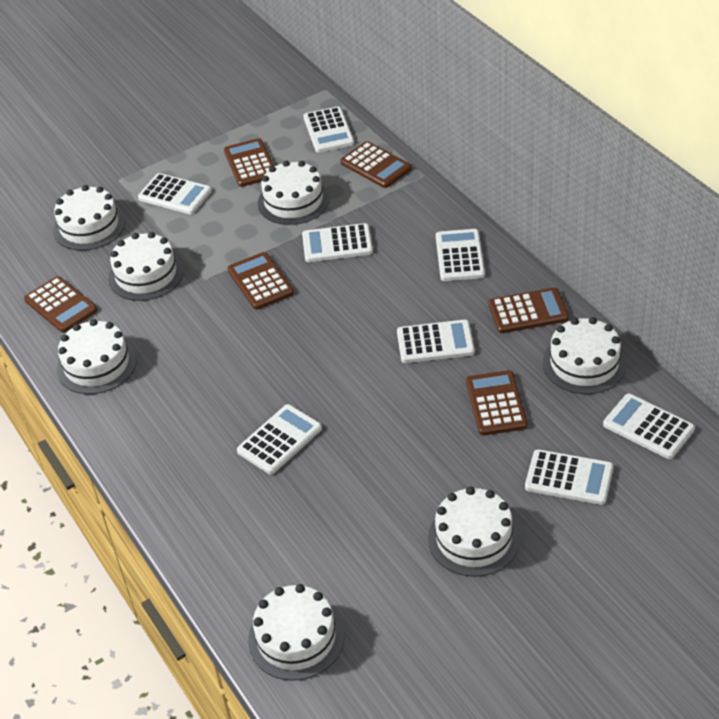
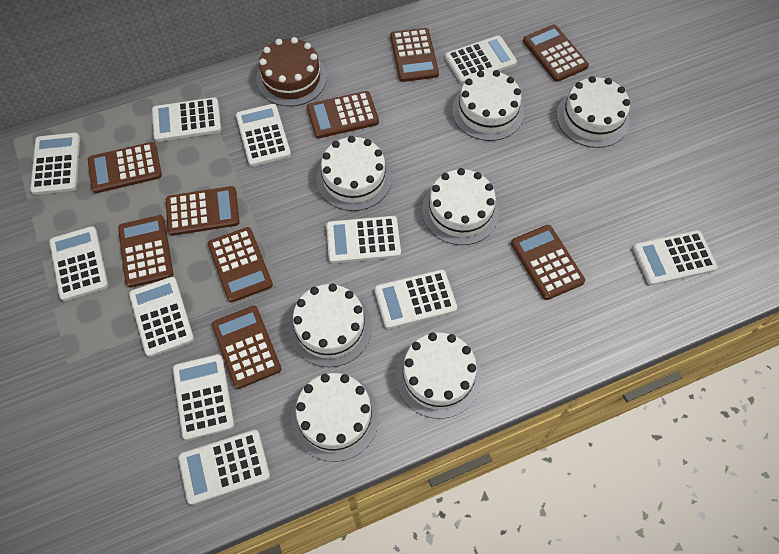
brown cake: 0 -> 1
brown calculator: 6 -> 9
white calculator: 8 -> 11

